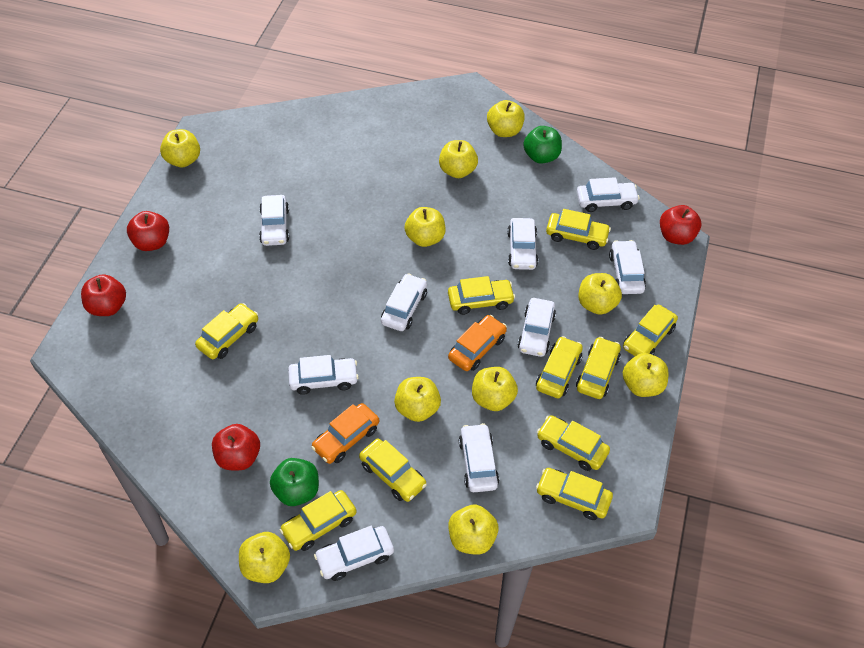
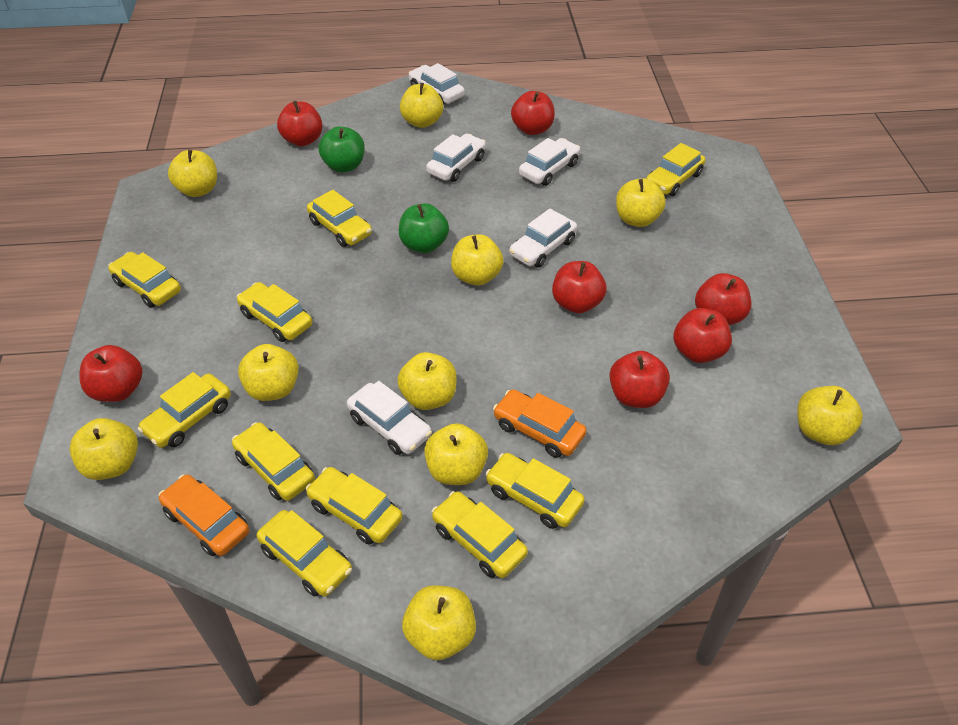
red apple: 4 -> 7
white car: 9 -> 5

